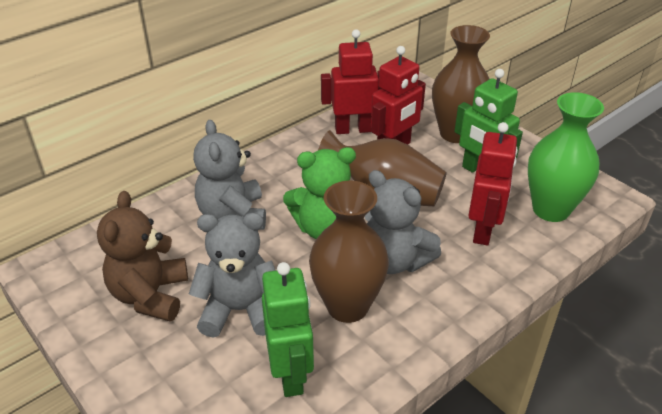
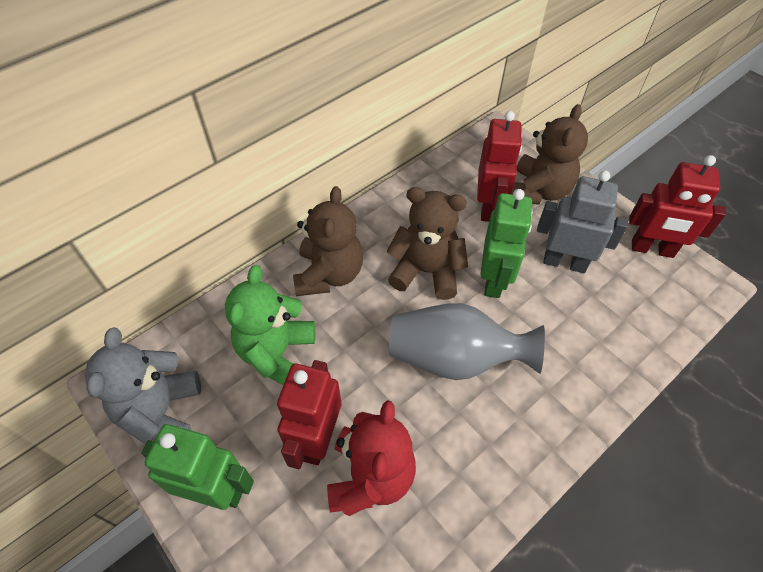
brown teddy bear: 1 -> 3
brown vase: 3 -> 0
green vase: 1 -> 0
grey robot: 0 -> 1
grey teddy bear: 3 -> 1
grey vase: 0 -> 1
red teddy bear: 0 -> 1

